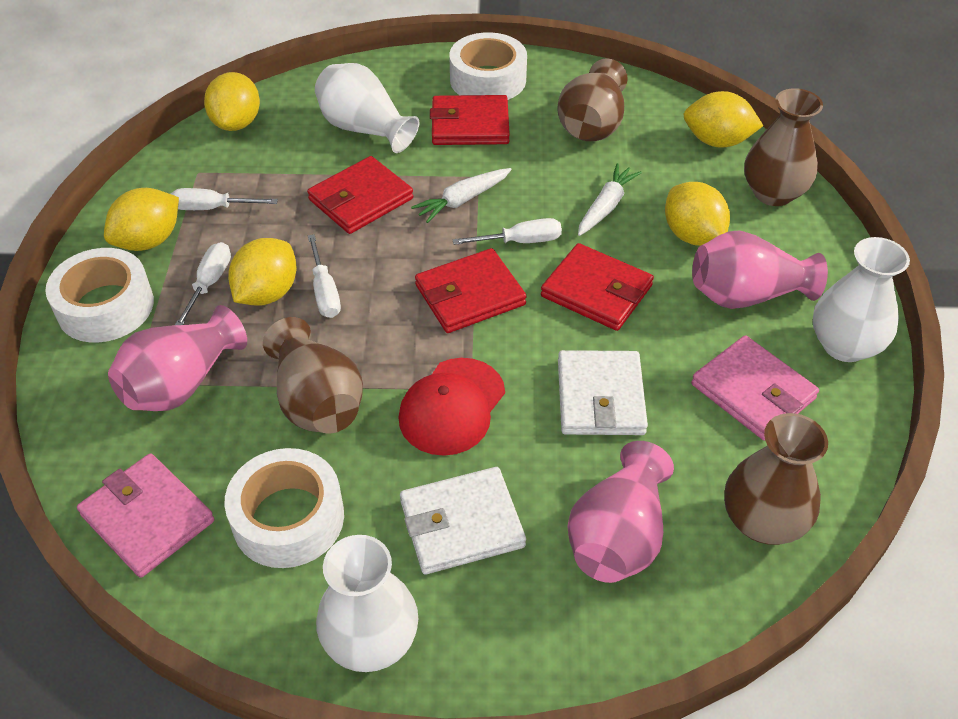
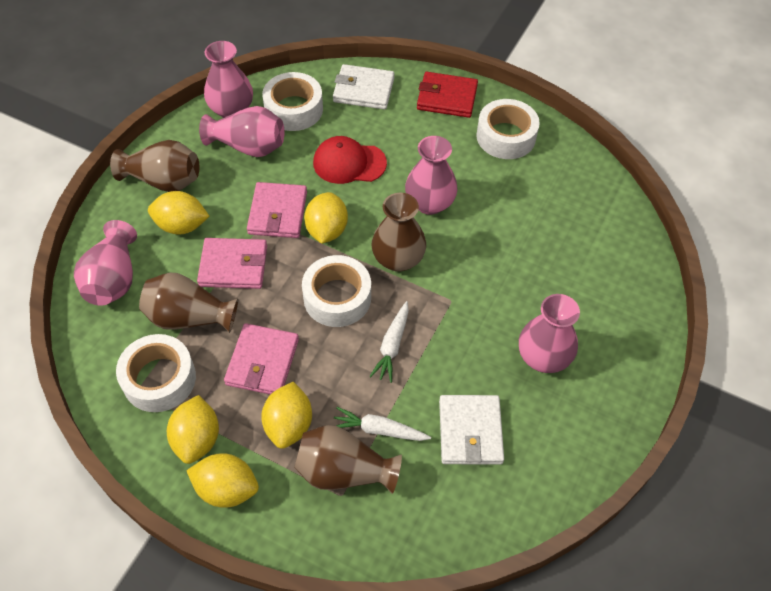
pink vase: 3 -> 5
pink wallet: 2 -> 3
red wallet: 4 -> 1
white screwdriver: 4 -> 0
white tape: 3 -> 4
white vase: 3 -> 0

